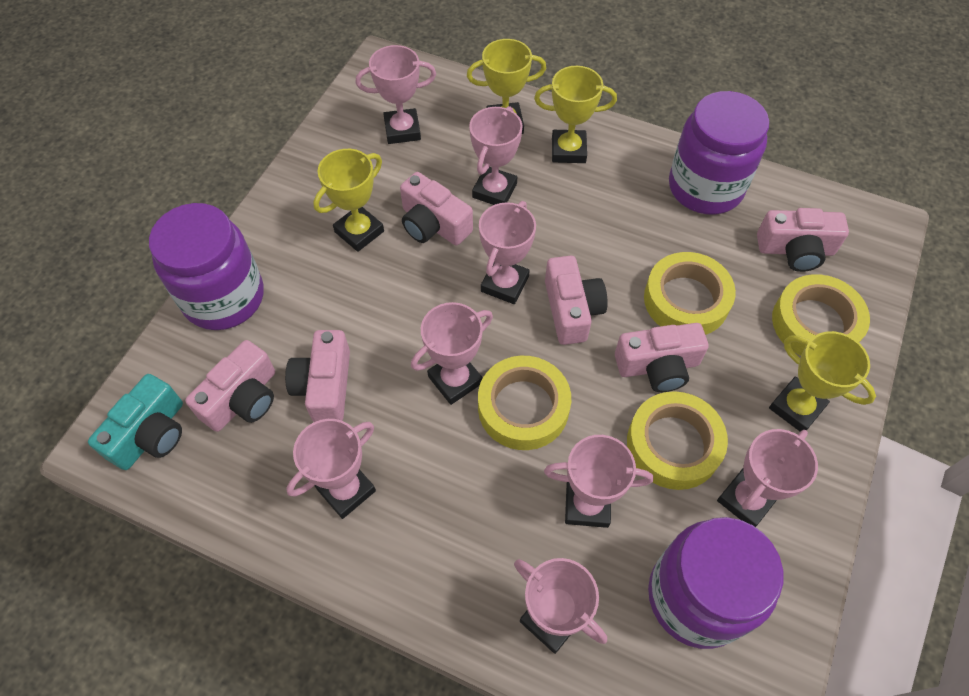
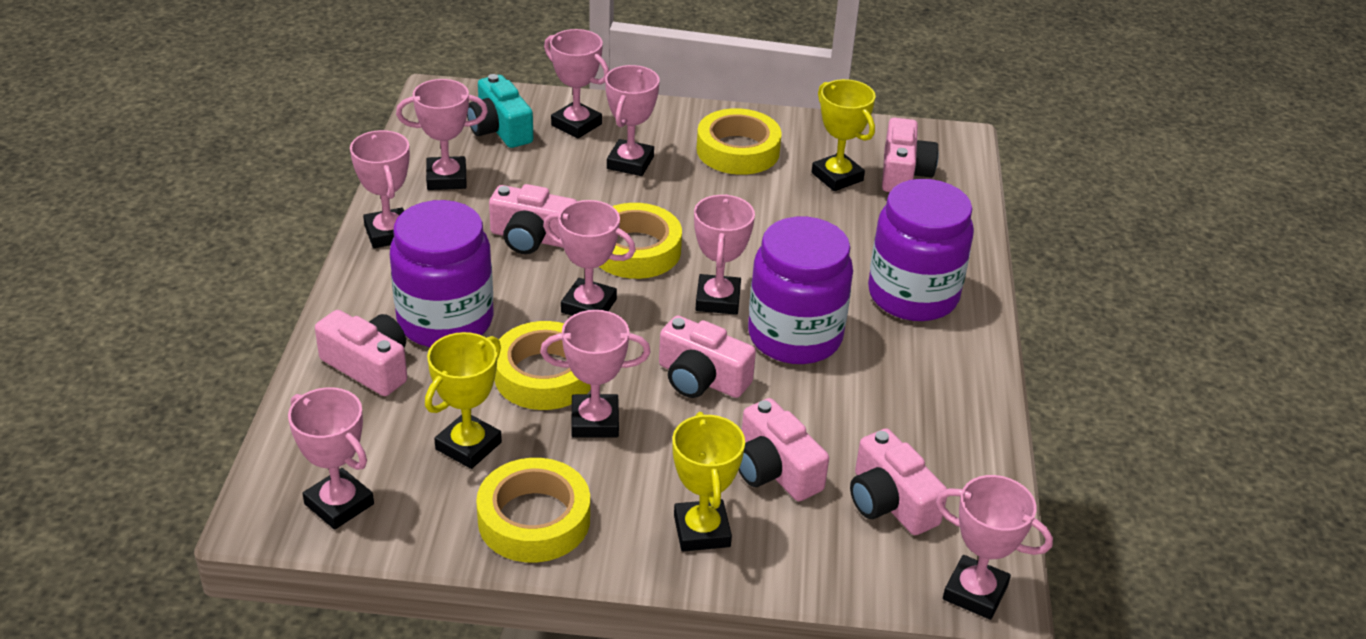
pink trophy: 8 -> 9
yellow trophy: 4 -> 3

